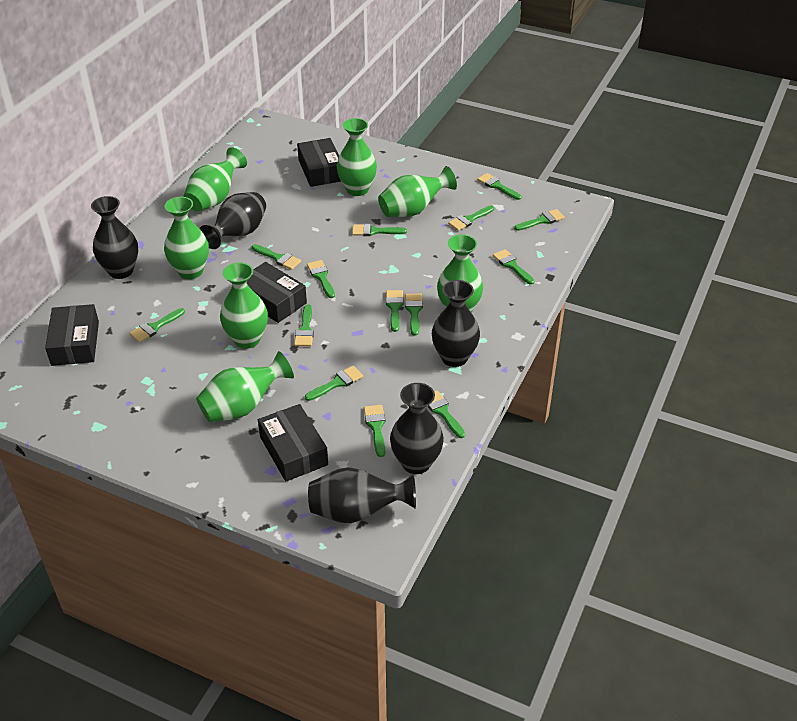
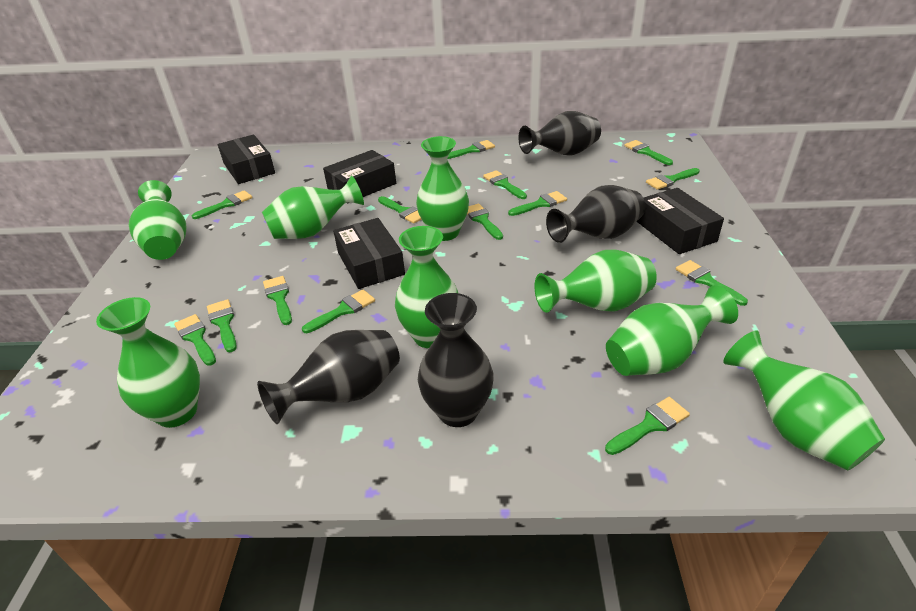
black vase: 5 -> 4
green vase: 7 -> 8

